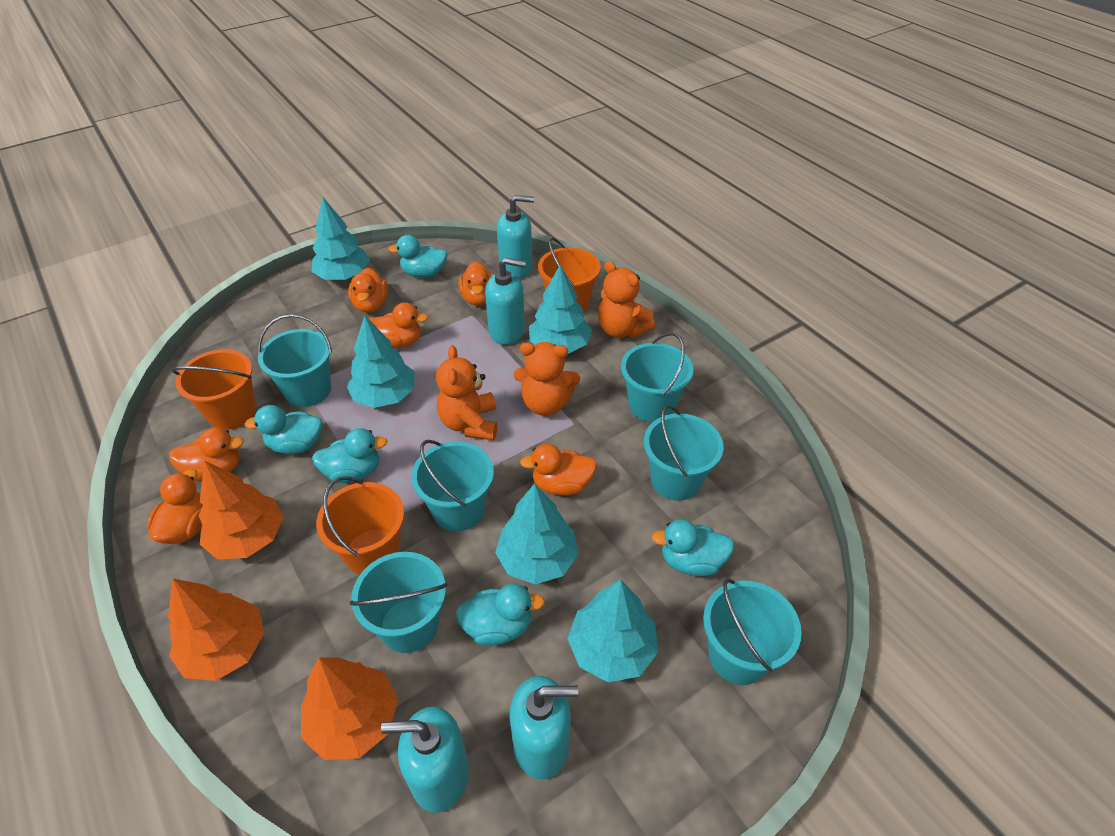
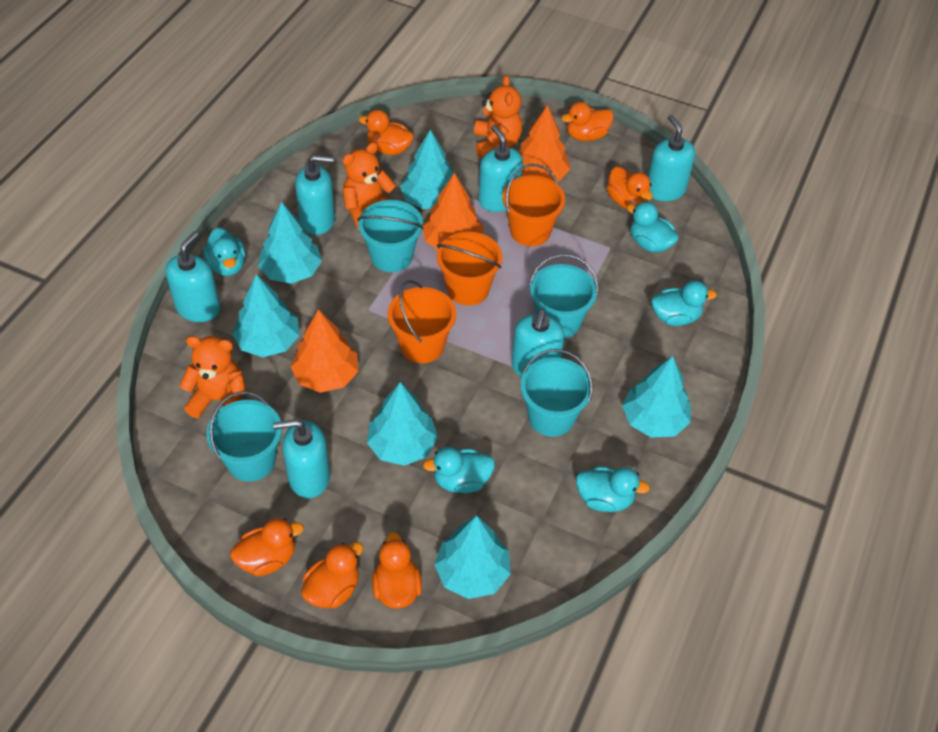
turquoise bucket: 6 -> 4
turquoise soap dispenser: 4 -> 6
turquoise tree: 5 -> 6

